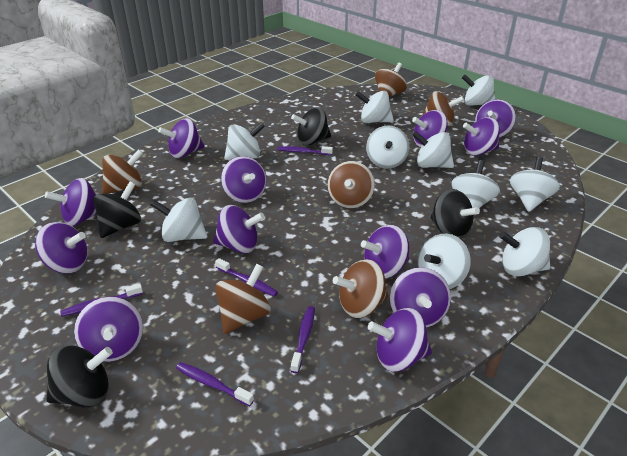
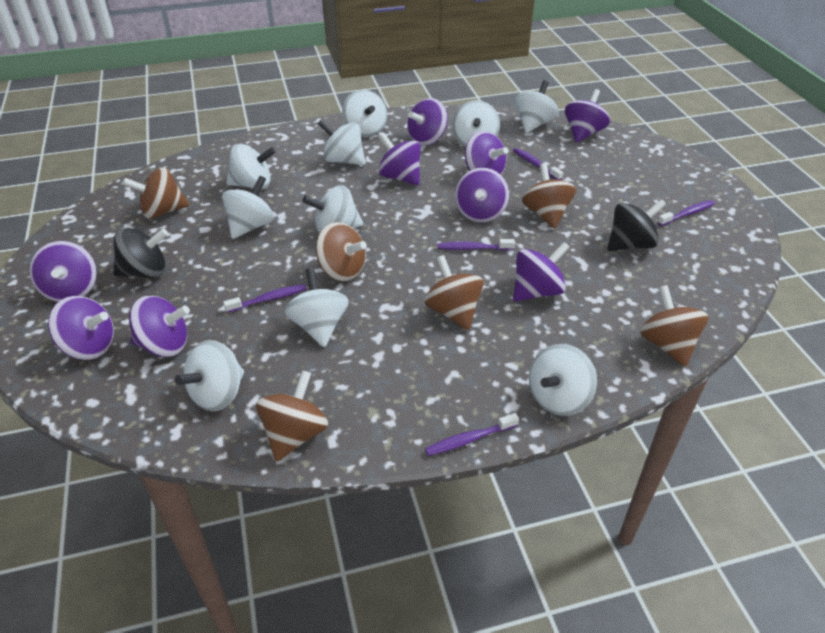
black spinning top: 4 -> 2
purple spinning top: 12 -> 9

